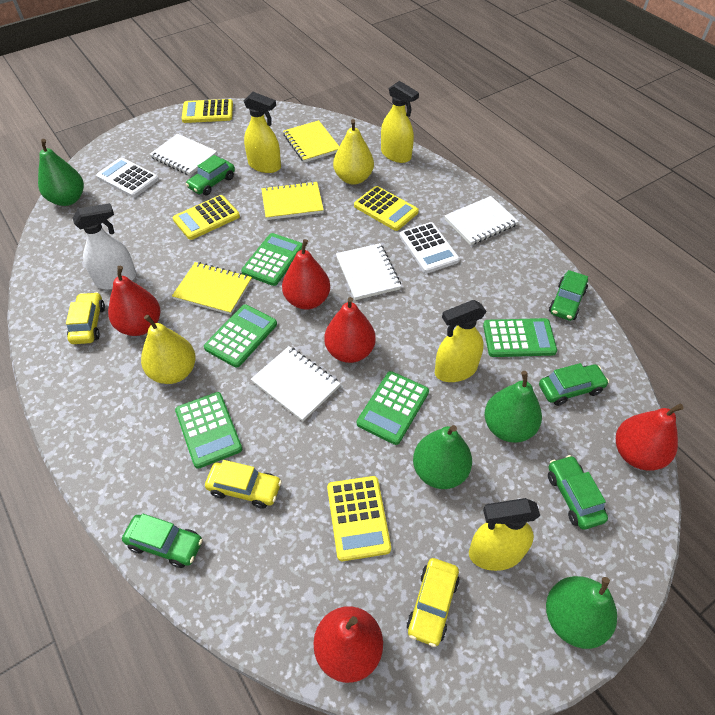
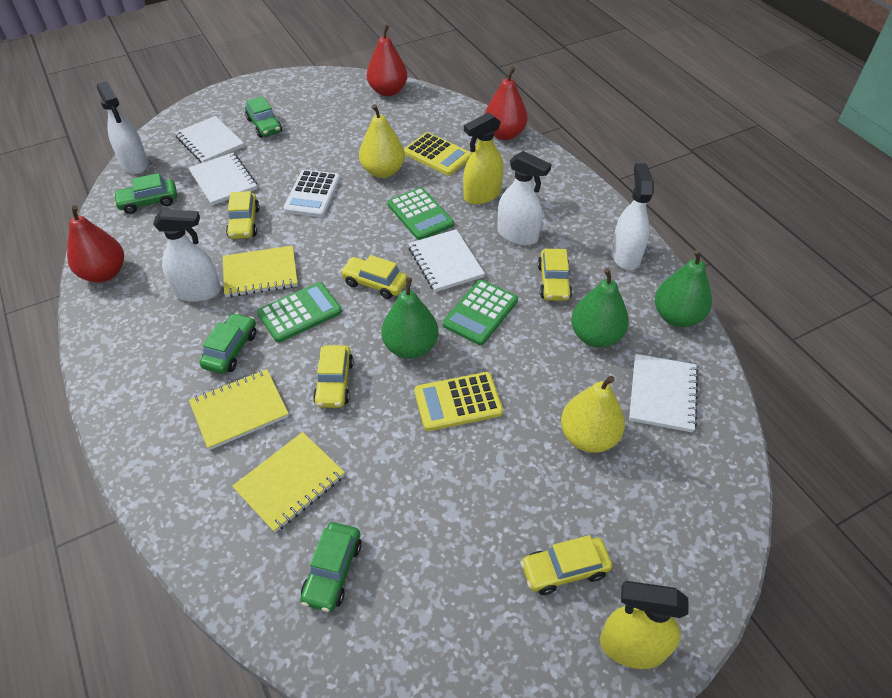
green calculator: 5 -> 3
green car: 5 -> 4
green pear: 4 -> 3
red pear: 5 -> 3
white calculator: 2 -> 1
white spray bottle: 1 -> 4
yellow calculator: 4 -> 2
yellow car: 3 -> 5
yellow spray bottle: 4 -> 2

